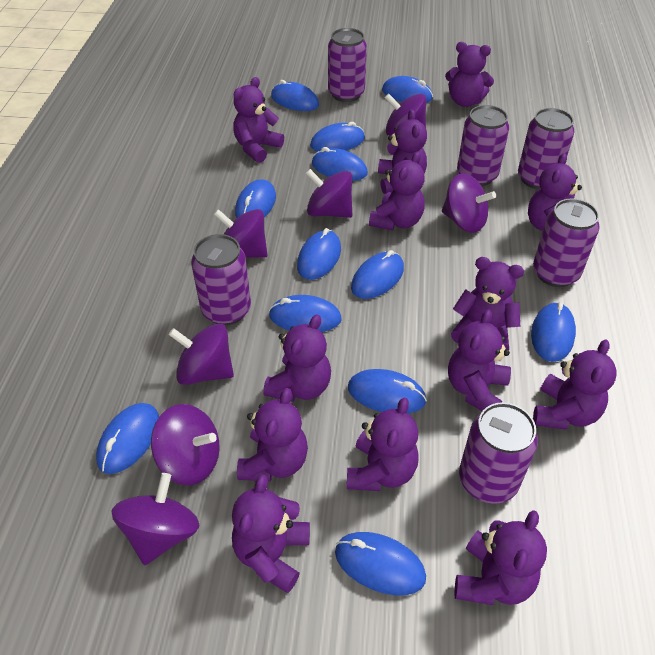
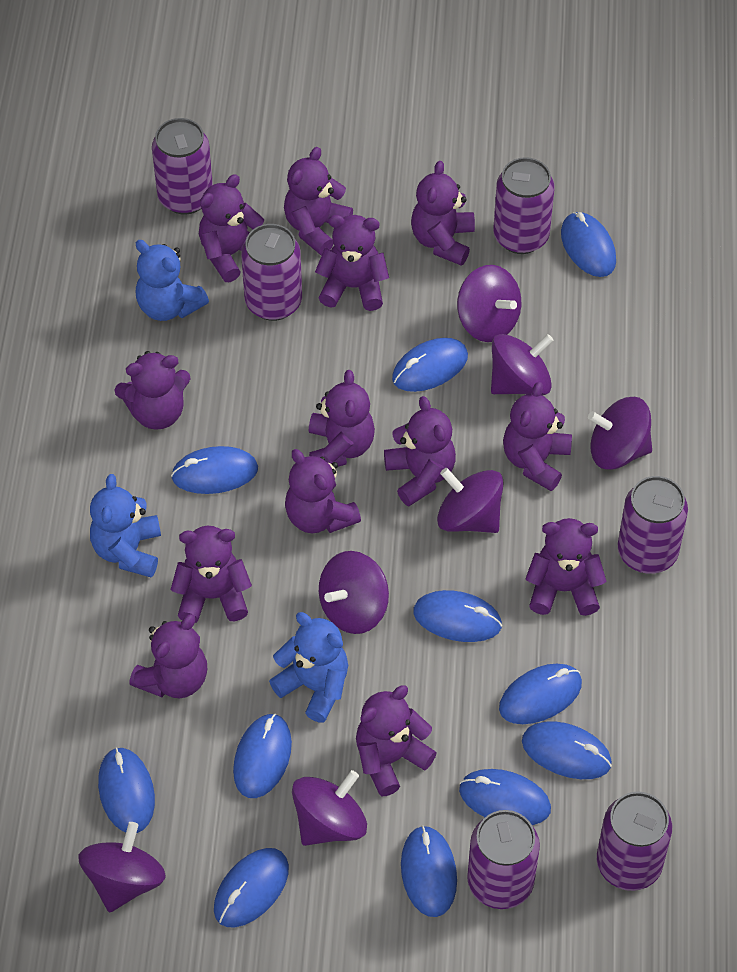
blue mouse: 12 -> 11
blue teddy bear: 0 -> 3

